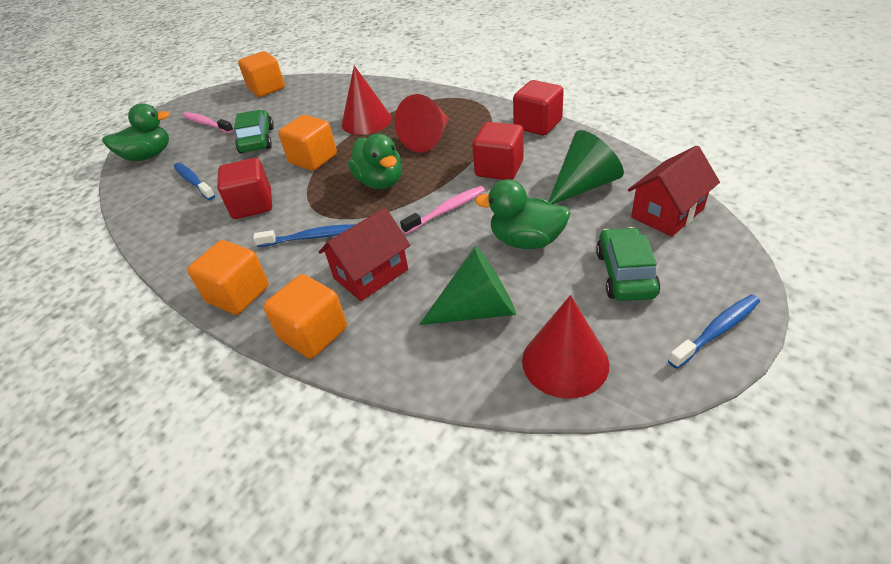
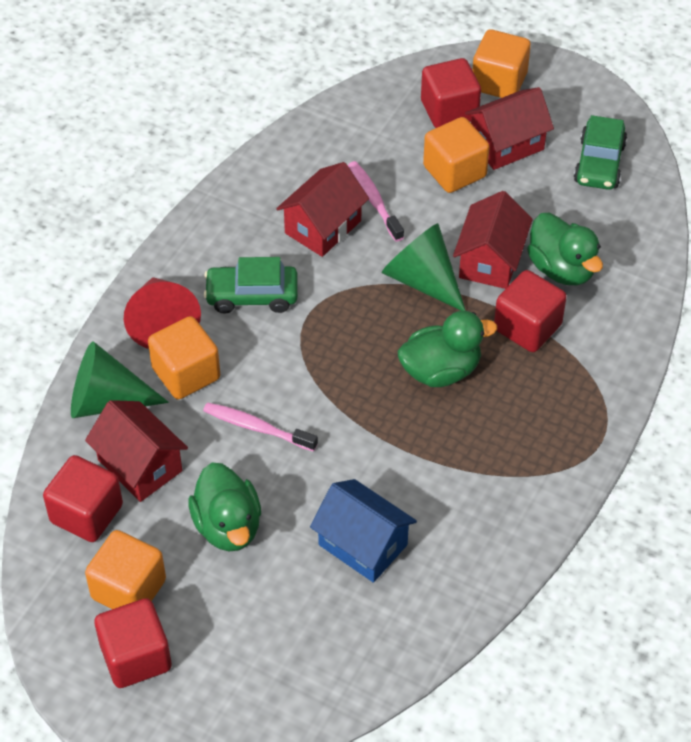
blue house: 0 -> 1
blue toothbrush: 3 -> 0
red cone: 3 -> 1
red cube: 3 -> 4
red house: 2 -> 4

